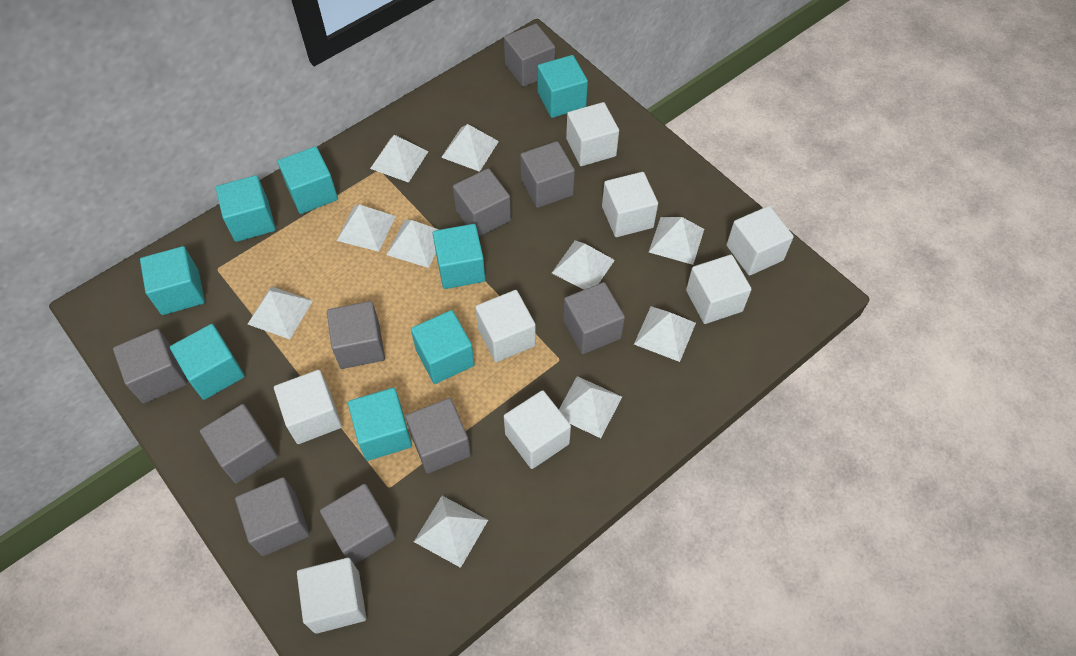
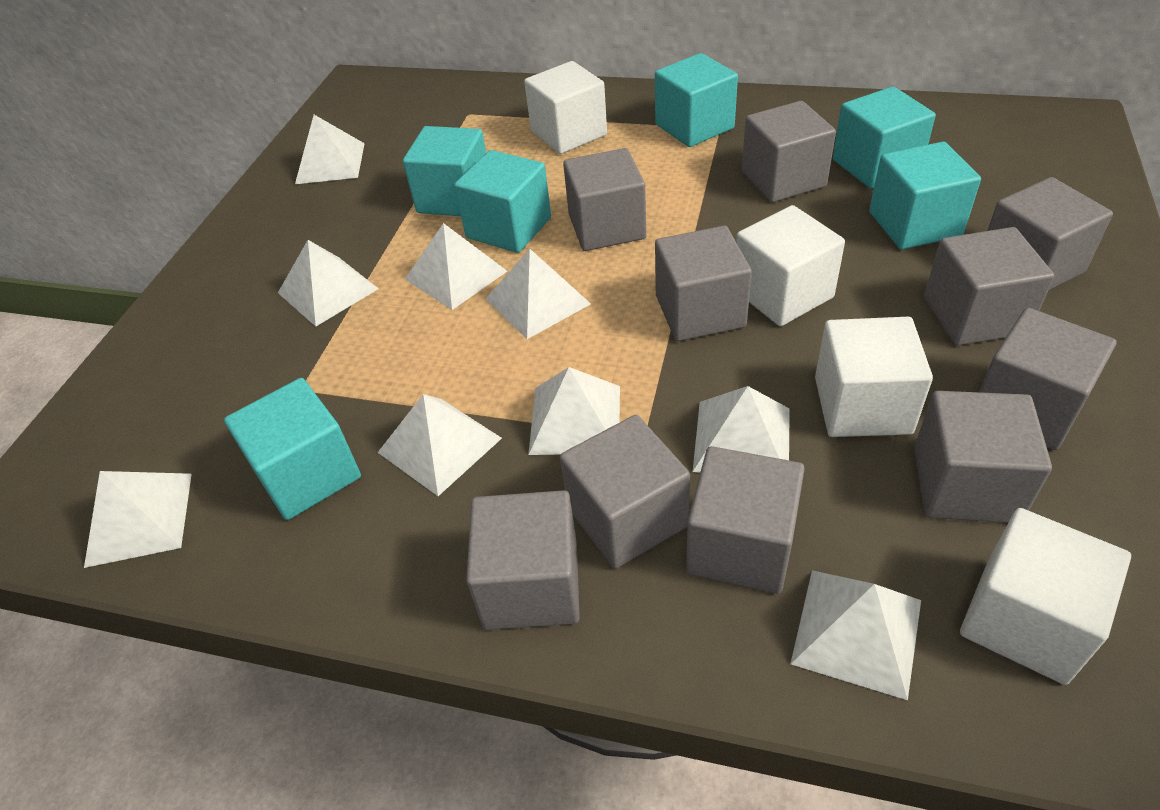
turquoise cube: 8 -> 6
white cube: 8 -> 4
white pyramid: 10 -> 9

